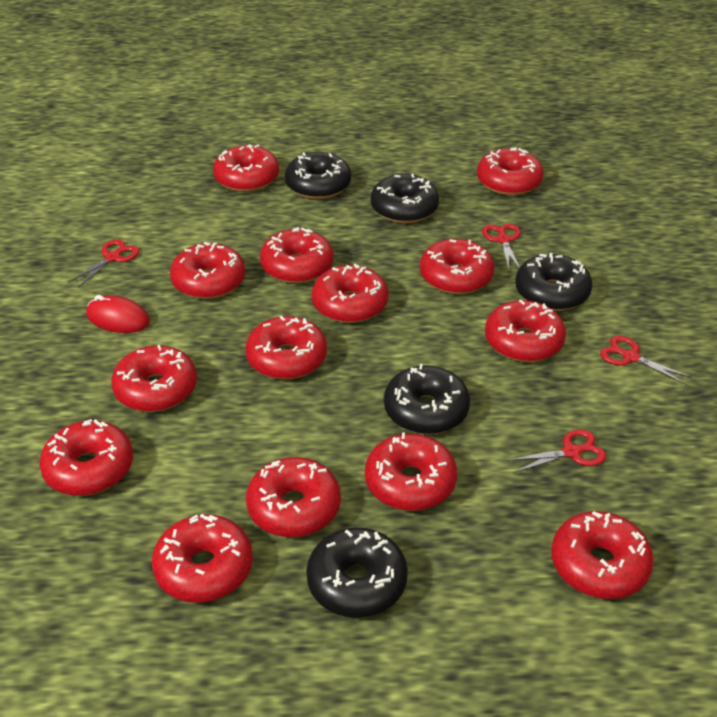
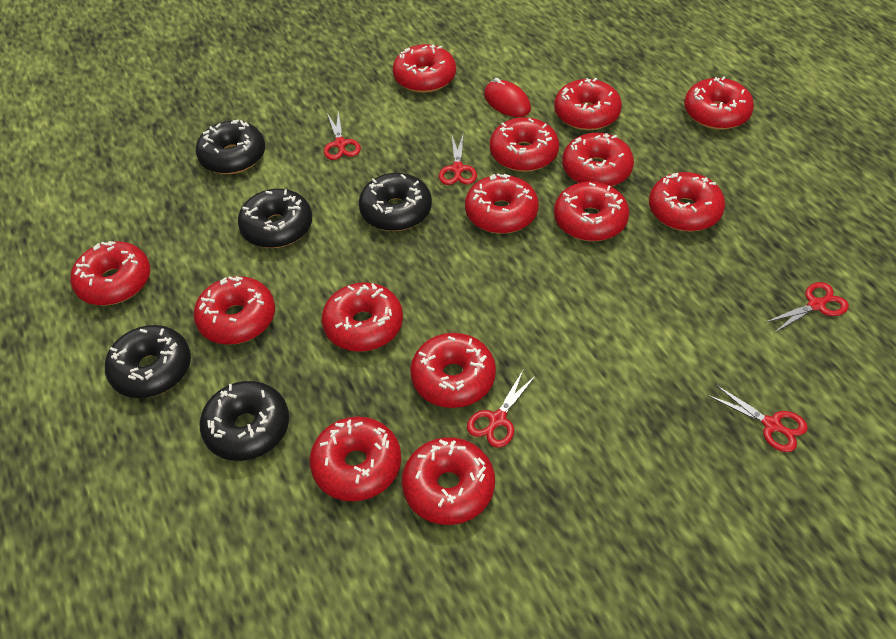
red scissors: 4 -> 5

